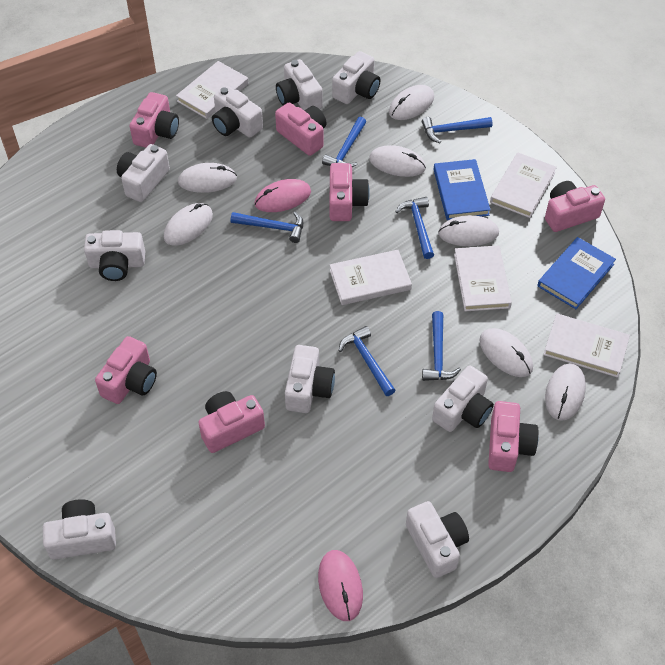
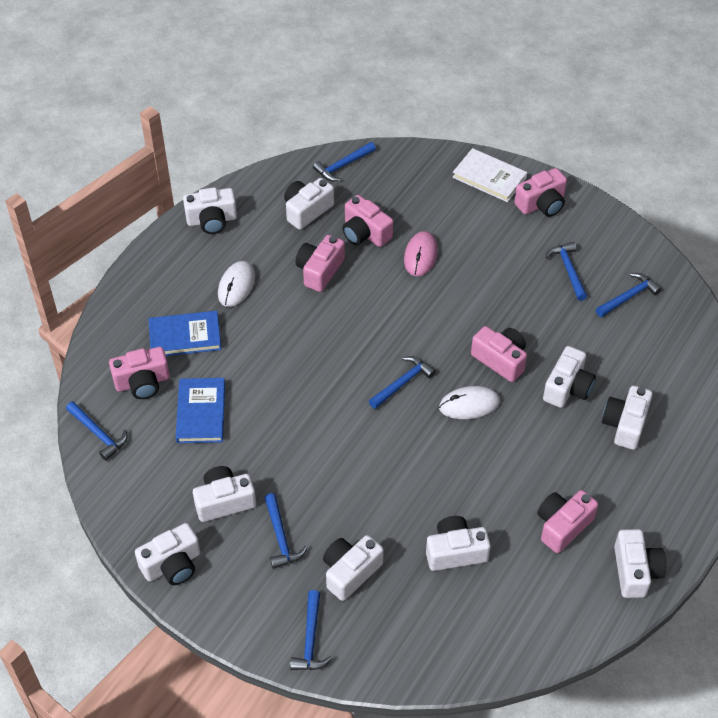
blue hammer: 6 -> 7
pink camera: 7 -> 6
pink mouse: 2 -> 1
white book: 5 -> 1
white mouse: 7 -> 2

